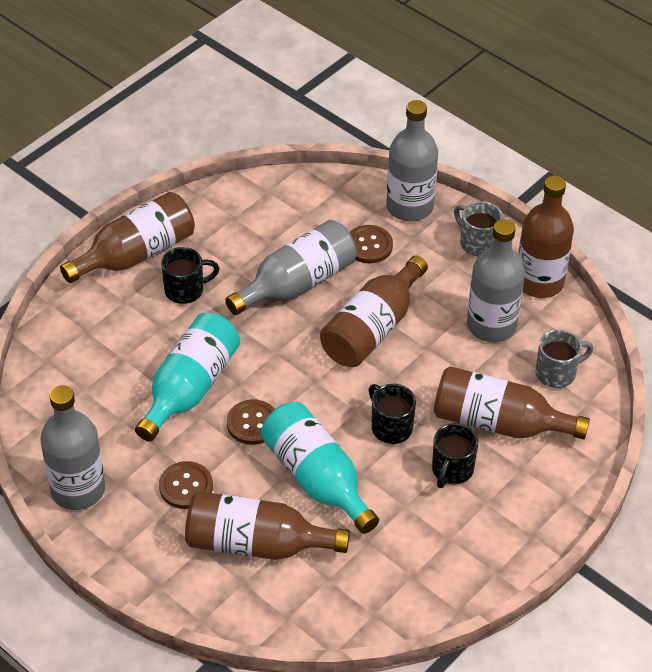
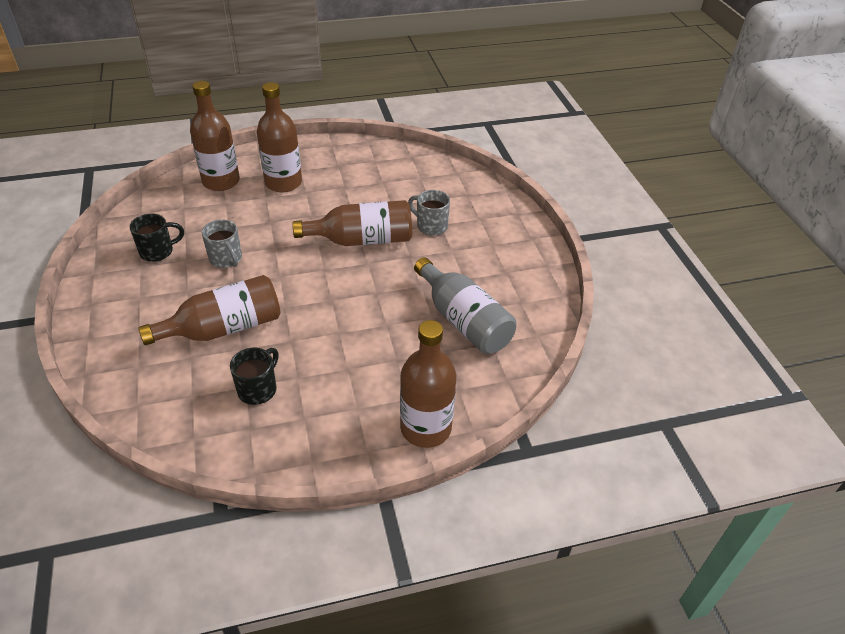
black mug: 3 -> 2
brown button: 3 -> 0
grey bottle: 4 -> 1
turquoise bottle: 2 -> 0

